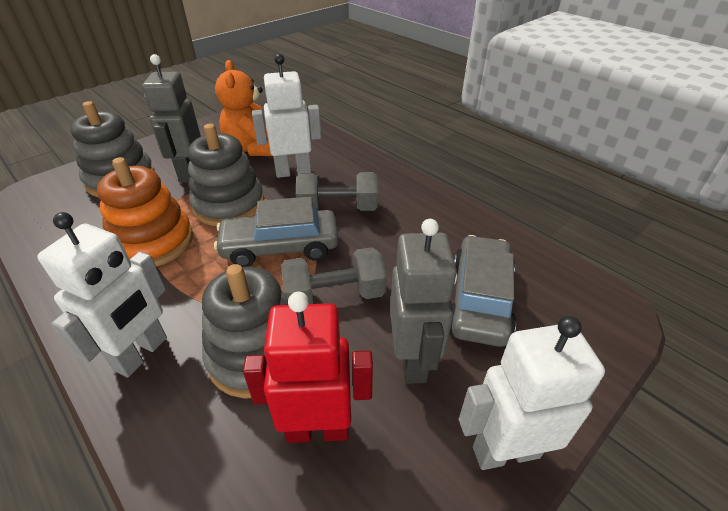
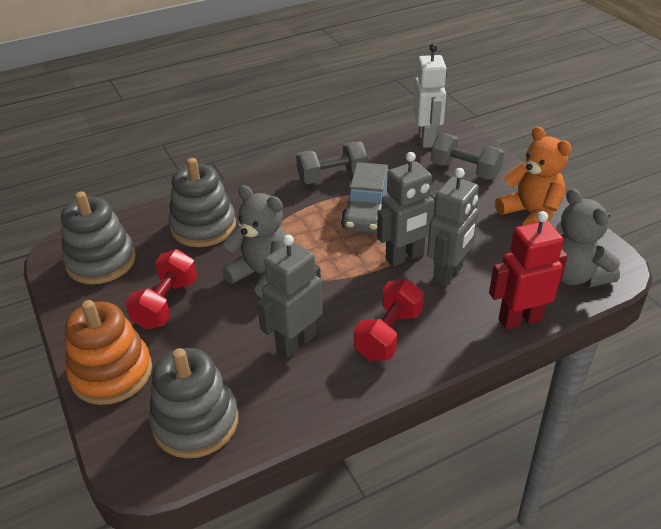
grey car: 2 -> 1
grey robot: 2 -> 3
grey teddy bear: 0 -> 2
red dumbbell: 0 -> 2
white robot: 3 -> 1

